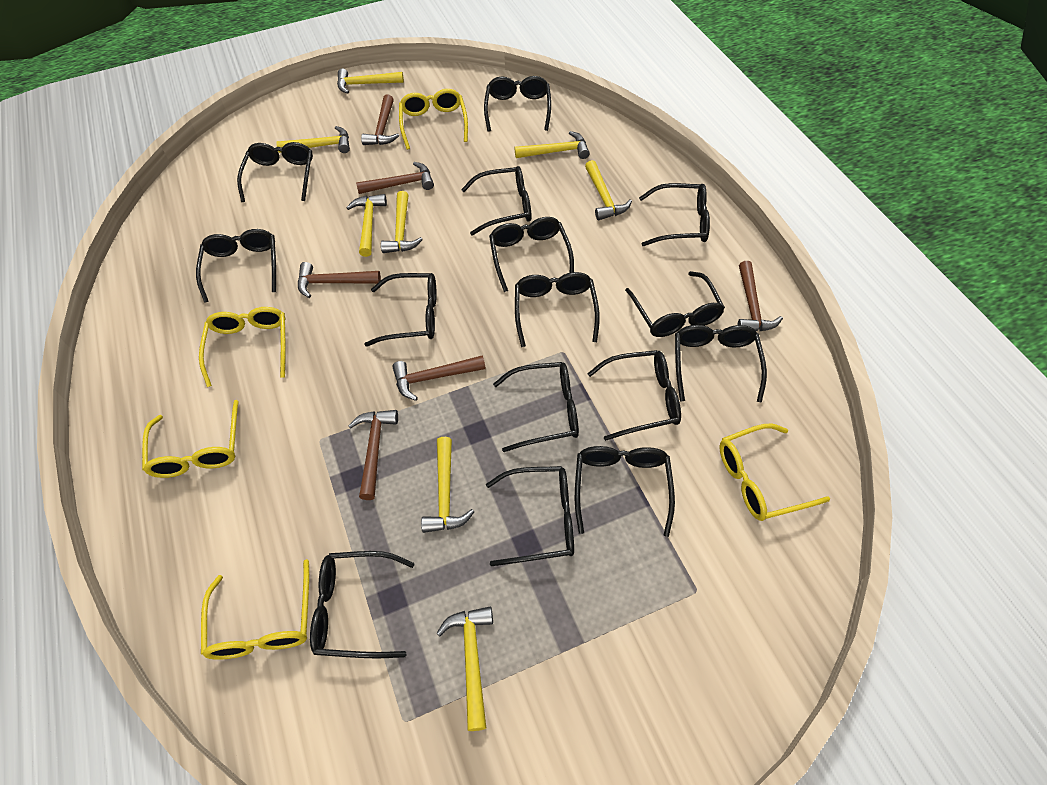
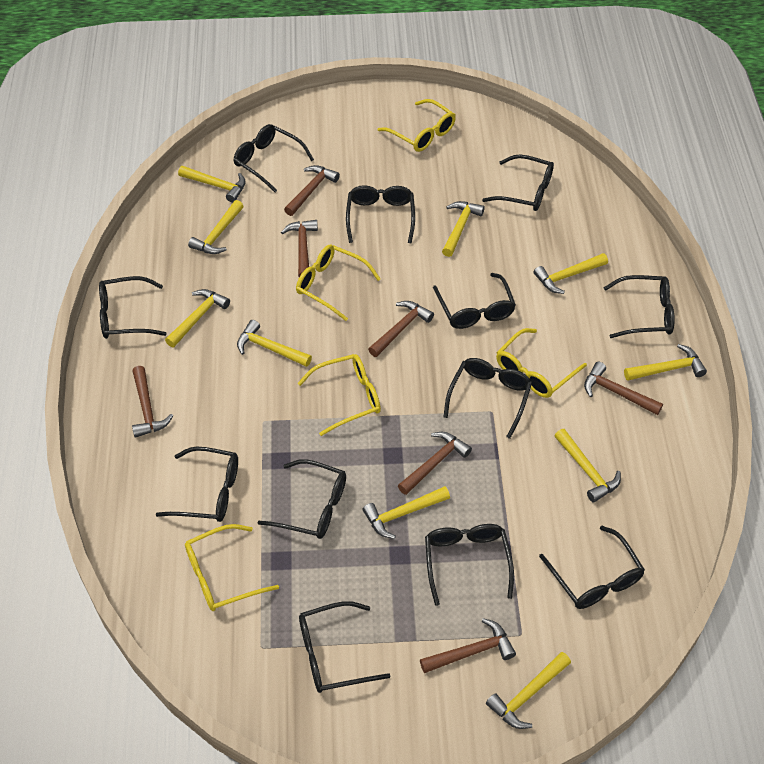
black glasses: 15 -> 12
brown hammer: 6 -> 7
yellow hammer: 8 -> 10

